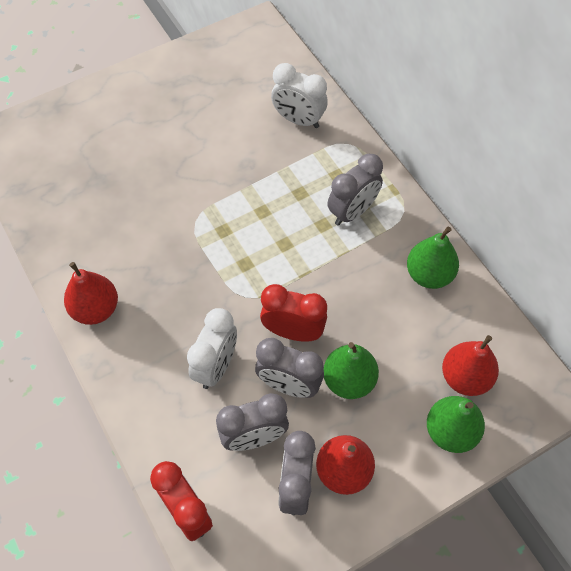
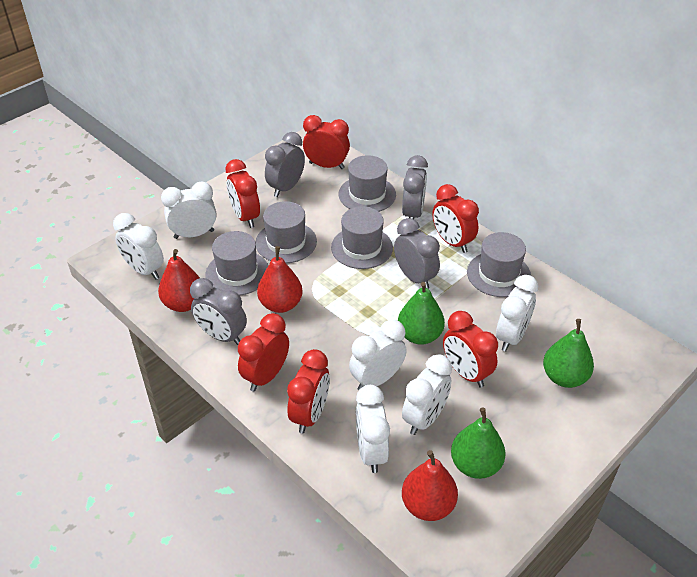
grey hat: 0 -> 5
red clock: 2 -> 6
white clock: 2 -> 6

